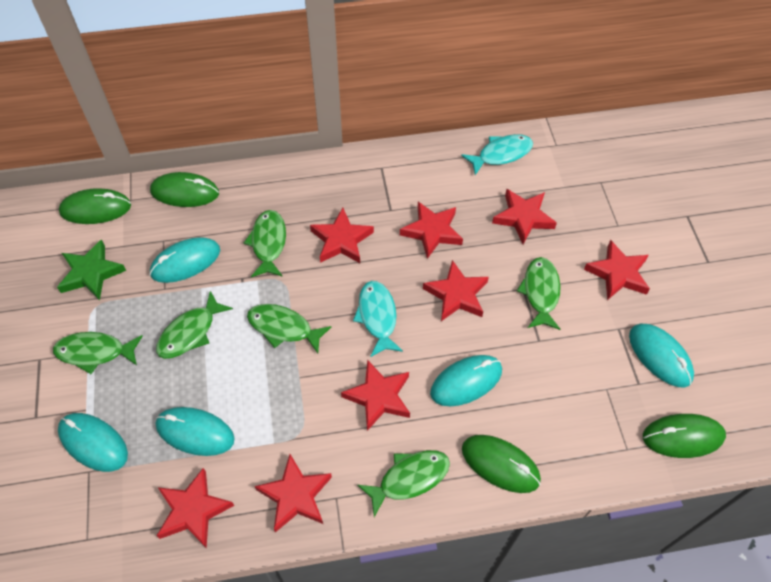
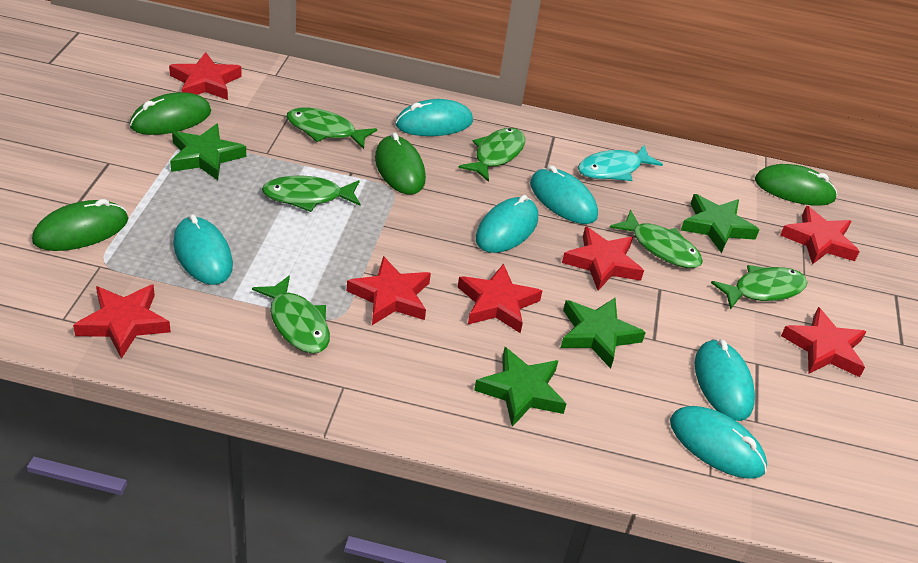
green star: 1 -> 4
red star: 8 -> 7
turquoise fish: 2 -> 1
turquoise mouse: 5 -> 6

